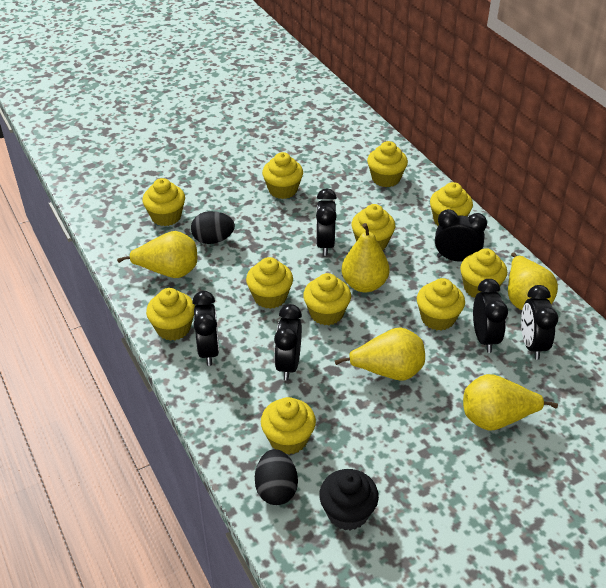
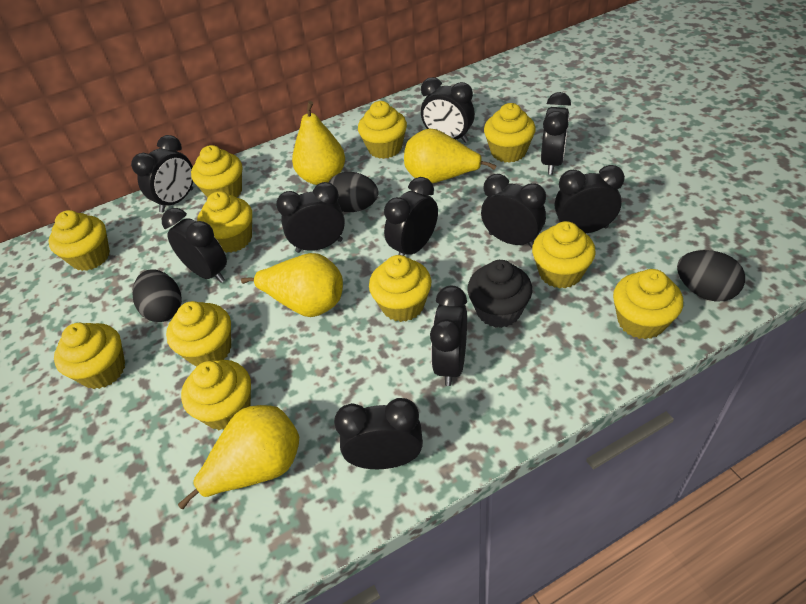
black clock: 6 -> 10
black egg: 2 -> 3
yellow pear: 5 -> 4

